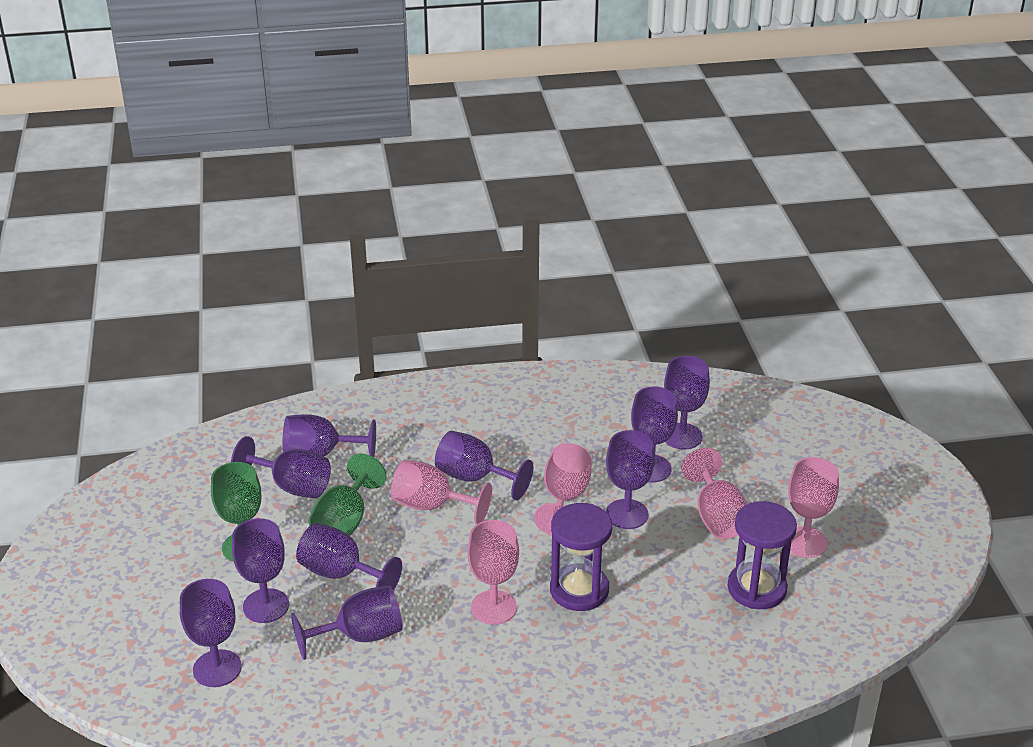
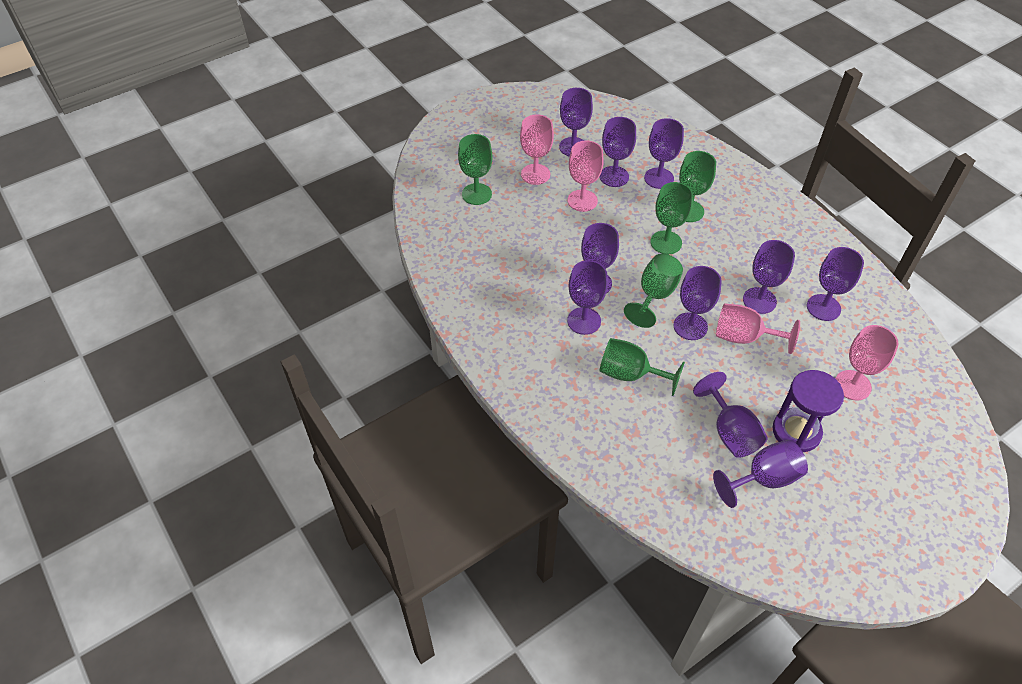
green goblet: 2 -> 5
pink goblet: 5 -> 4
purple hourglass: 2 -> 1

